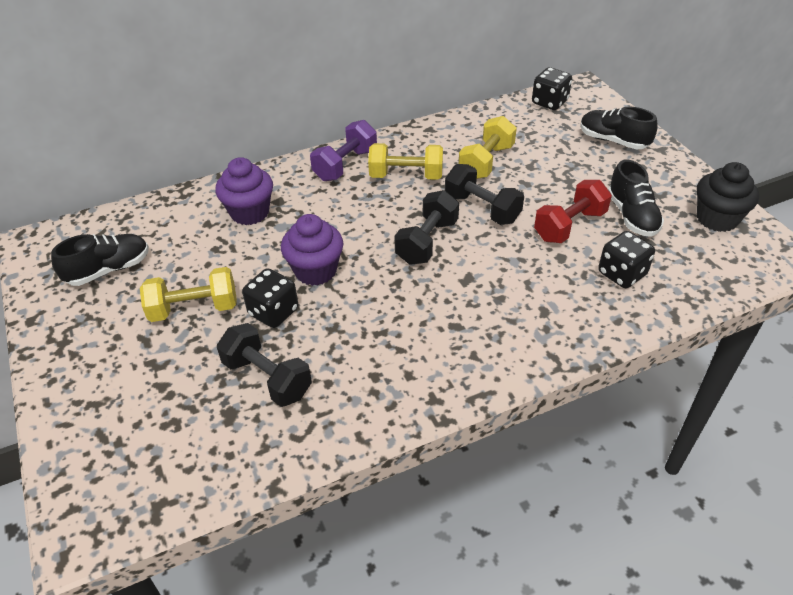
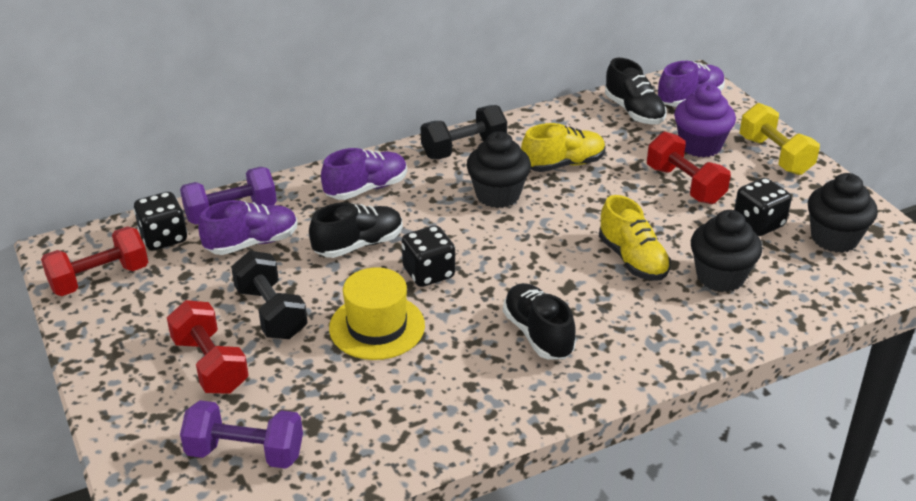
black cupcake: 1 -> 3
black dumbbell: 3 -> 2
purple cupcake: 2 -> 1
purple dumbbell: 1 -> 2
purple shoe: 0 -> 3
red dumbbell: 1 -> 3
yellow dumbbell: 3 -> 1
yellow hat: 0 -> 1
yellow shoe: 0 -> 2

